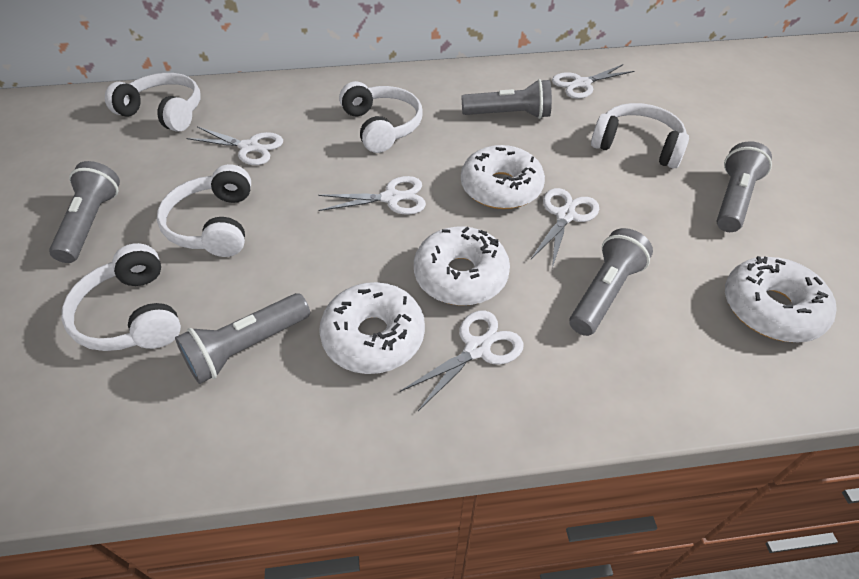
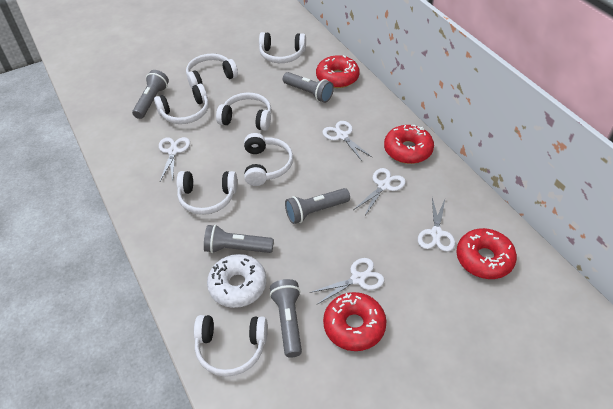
red donut: 0 -> 4
white donut: 4 -> 1
white headphones: 5 -> 7

